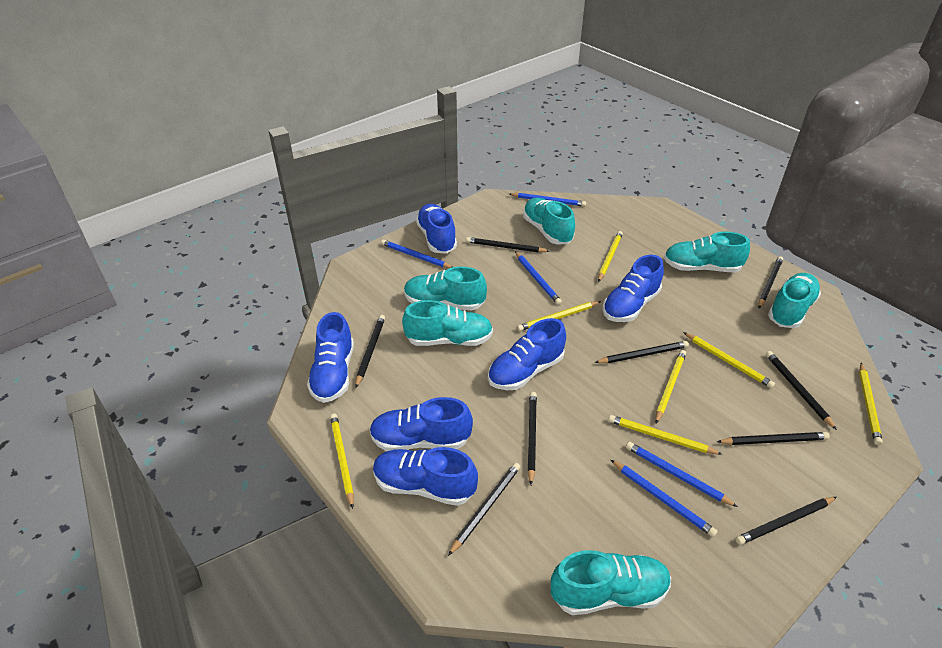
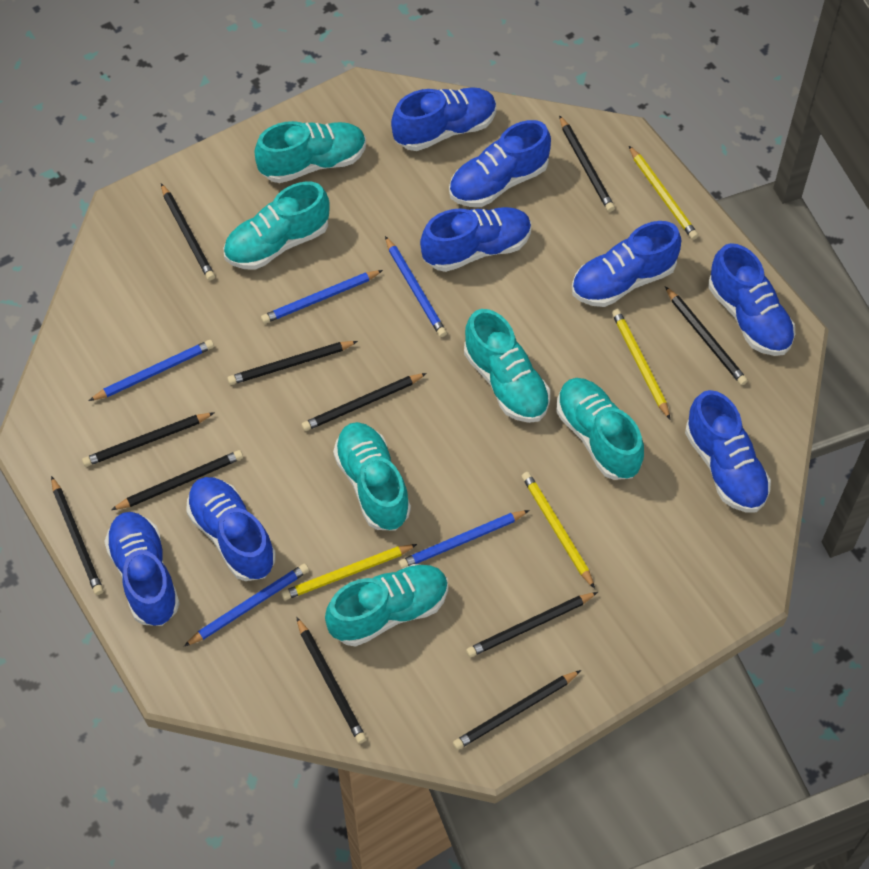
black pencil: 9 -> 11
blue shoe: 6 -> 8
yellow pencil: 7 -> 4

